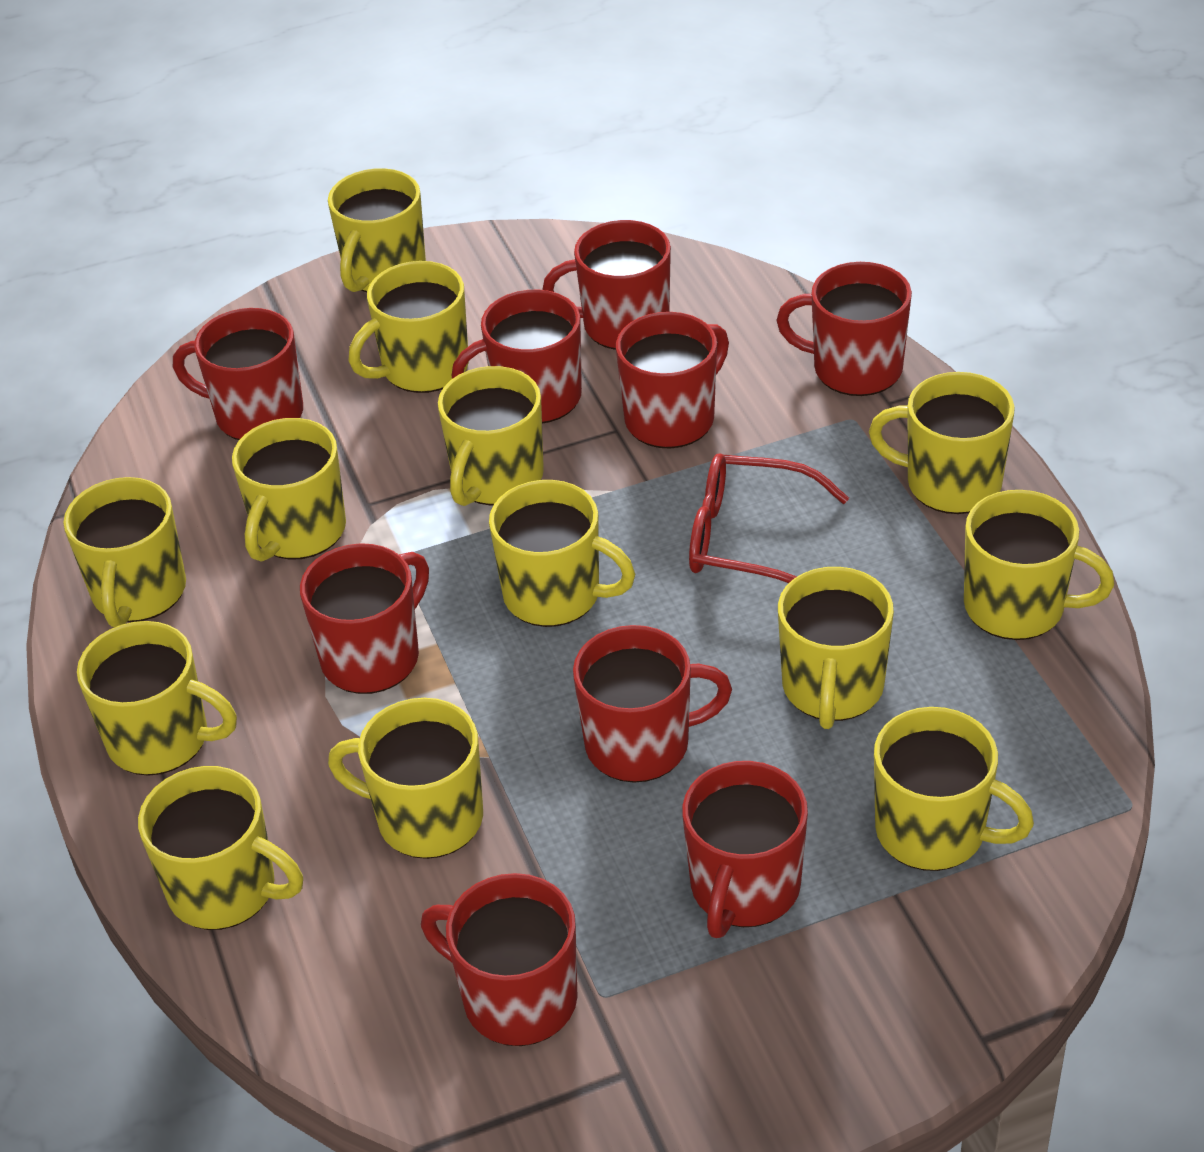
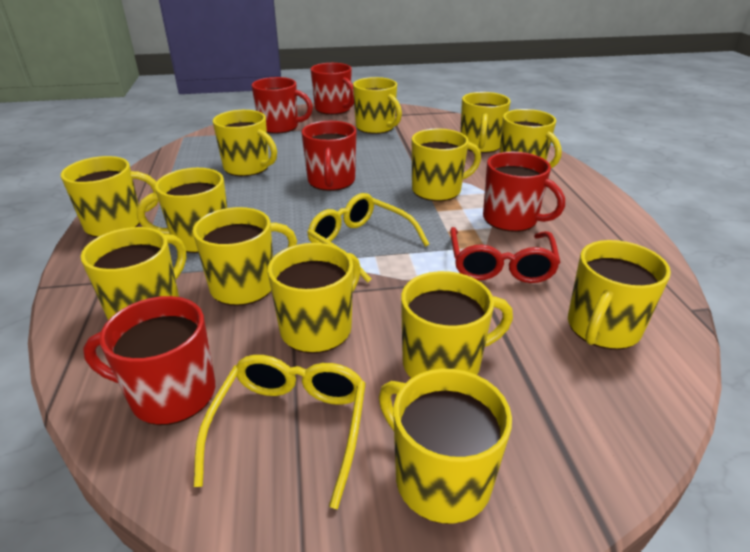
red mug: 9 -> 5
yellow glasses: 0 -> 2

